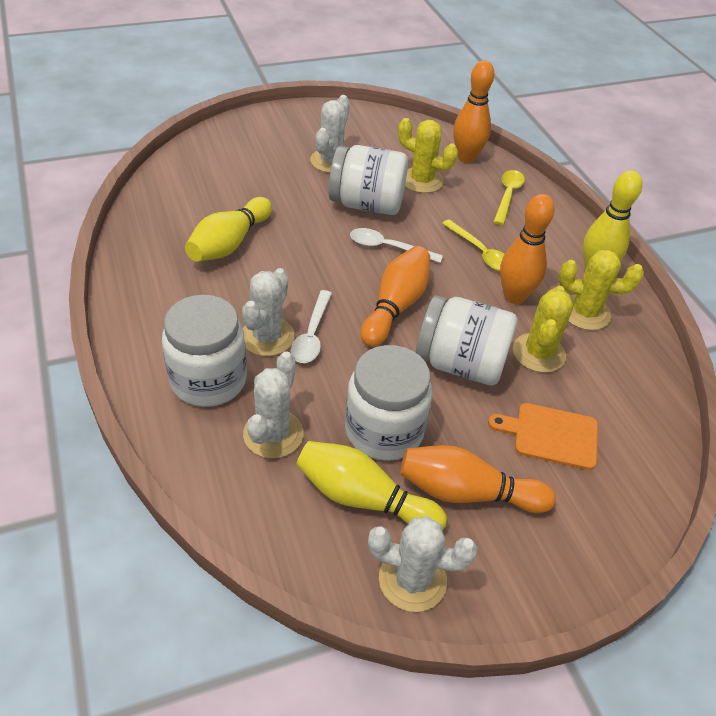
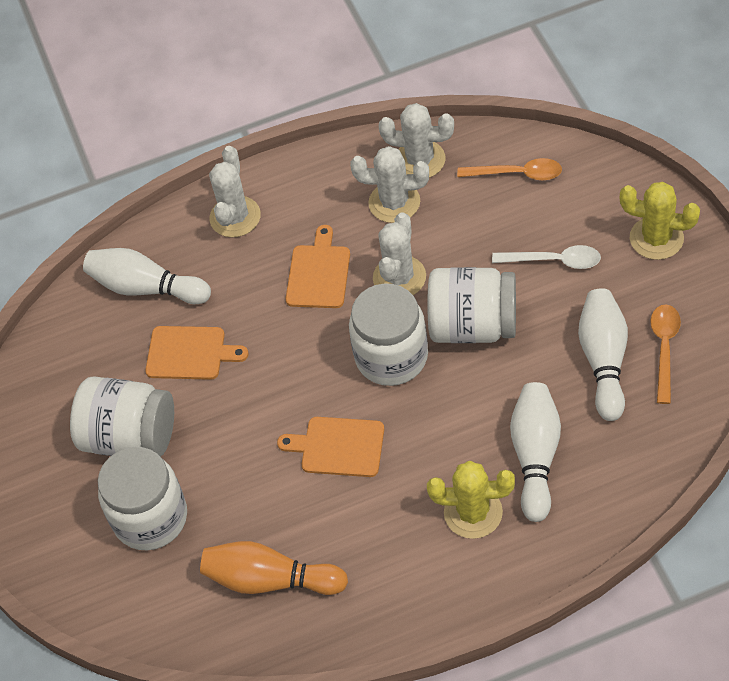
orange bowling pin: 4 -> 1
orange cutting board: 1 -> 3
orange spoon: 0 -> 2
white bowling pin: 0 -> 3
white spoon: 2 -> 1
yellow bowling pin: 3 -> 0
yellow cactus: 3 -> 2
yellow spoon: 2 -> 0

